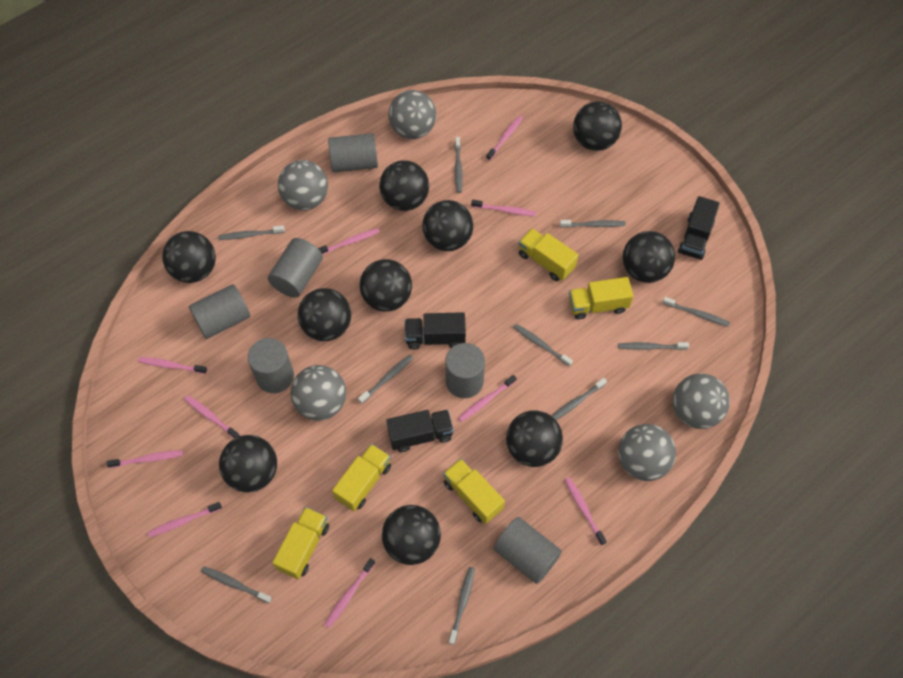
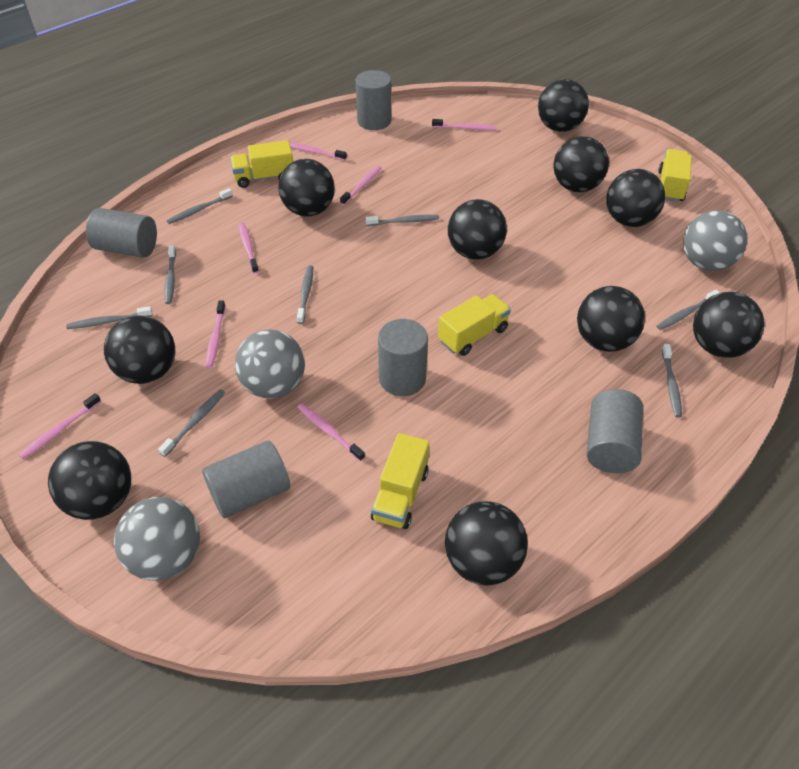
black truck: 3 -> 0
grey ball: 5 -> 3
grey cylinder: 6 -> 5
grey toothbrush: 10 -> 8
pink toothbrush: 10 -> 7
yellow truck: 5 -> 4

